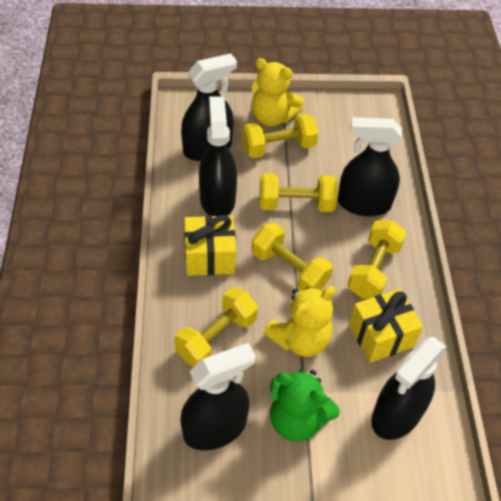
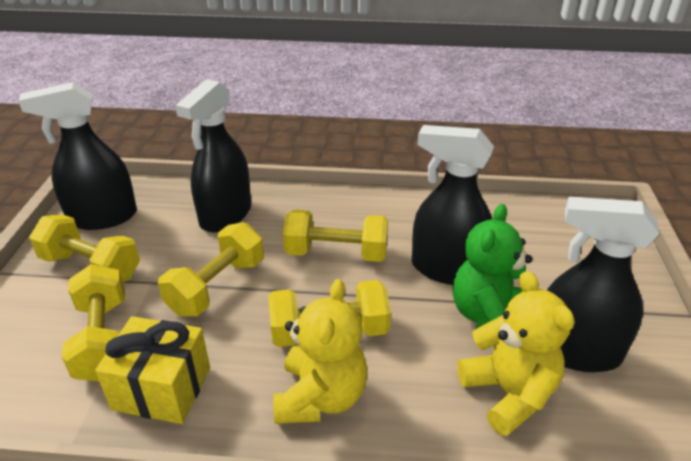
black spray bottle: 5 -> 4
yellow gift: 2 -> 1

